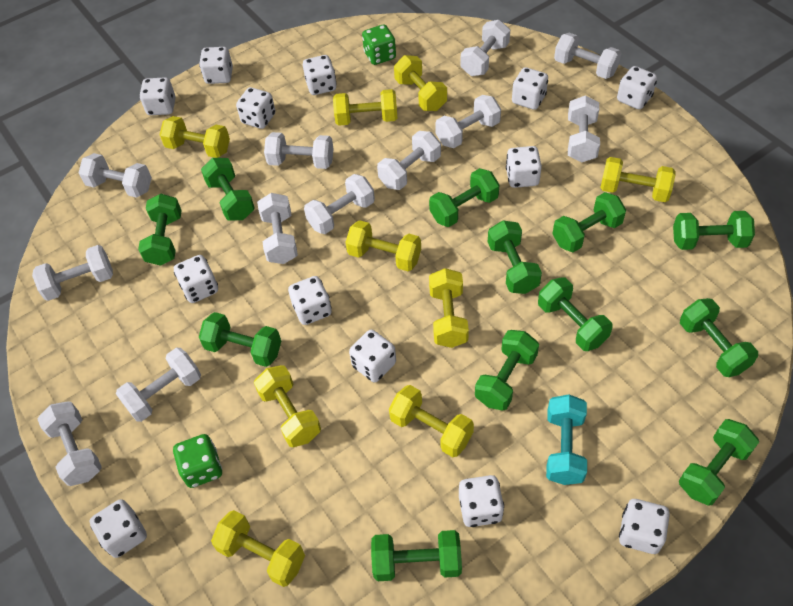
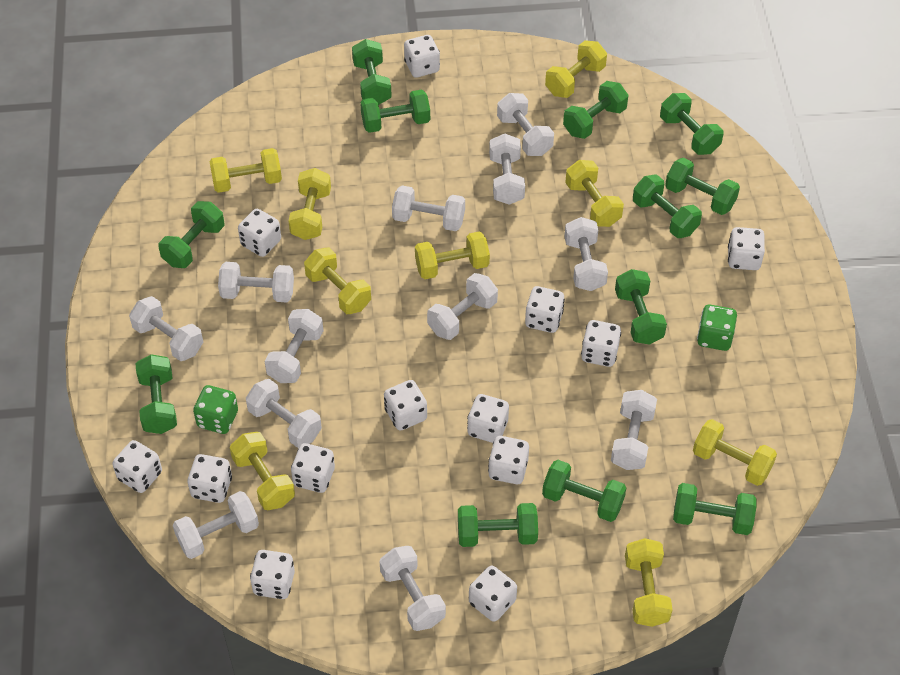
turquoise dumbbell: 1 -> 0

